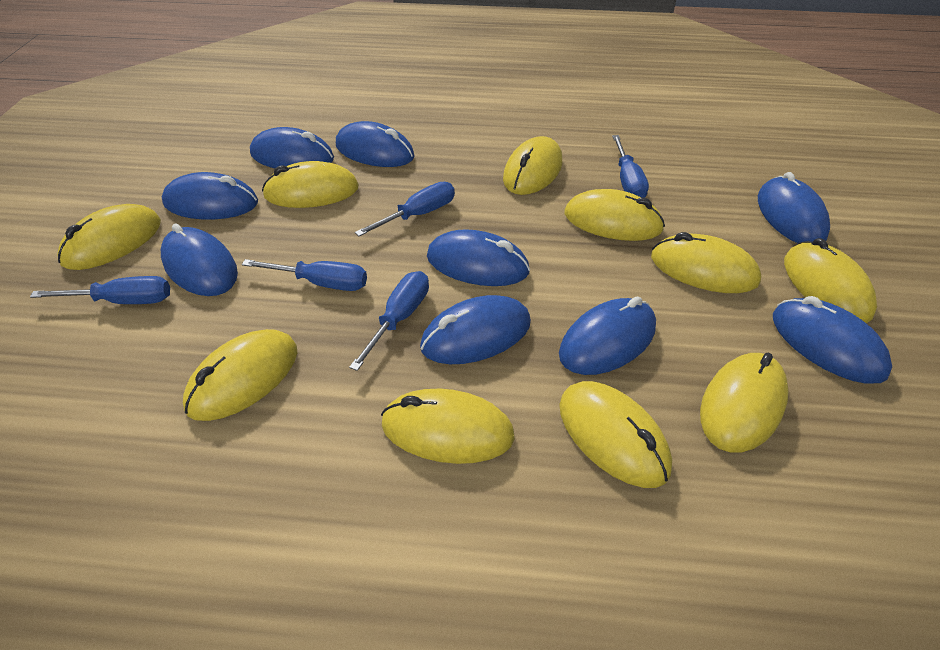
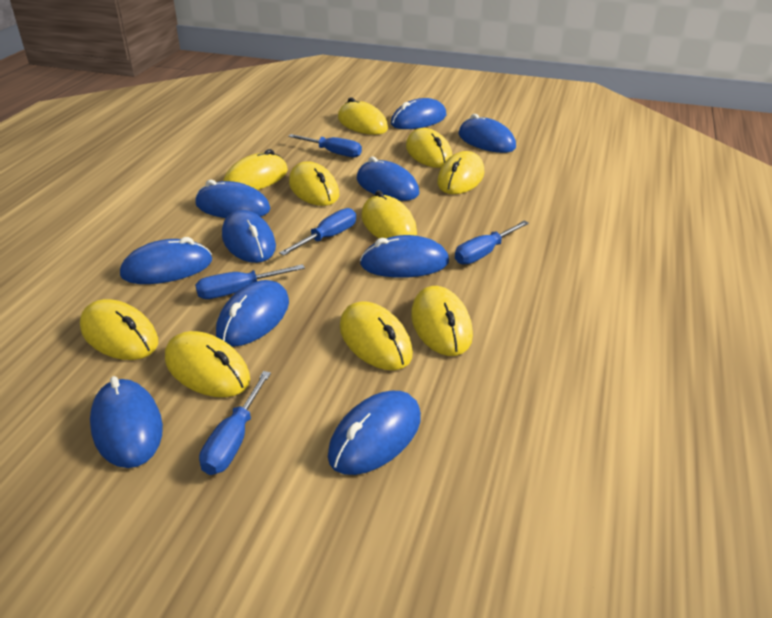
blue mouse: 9 -> 10

